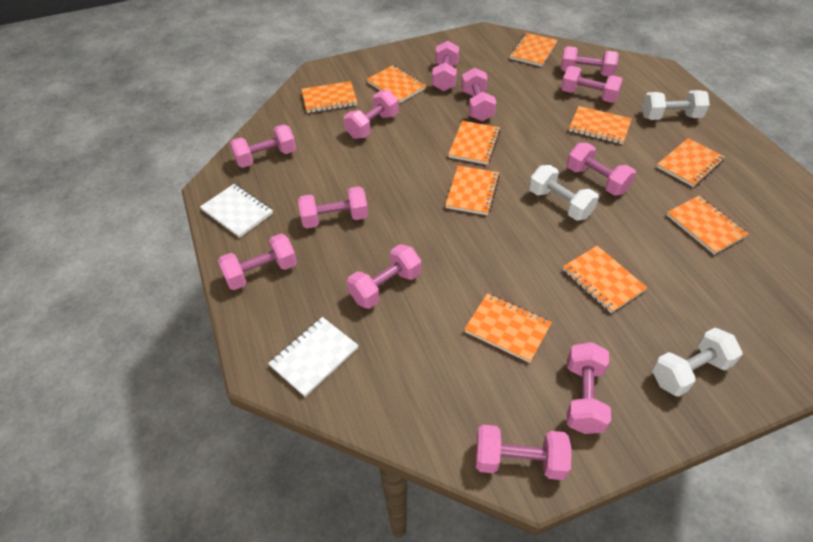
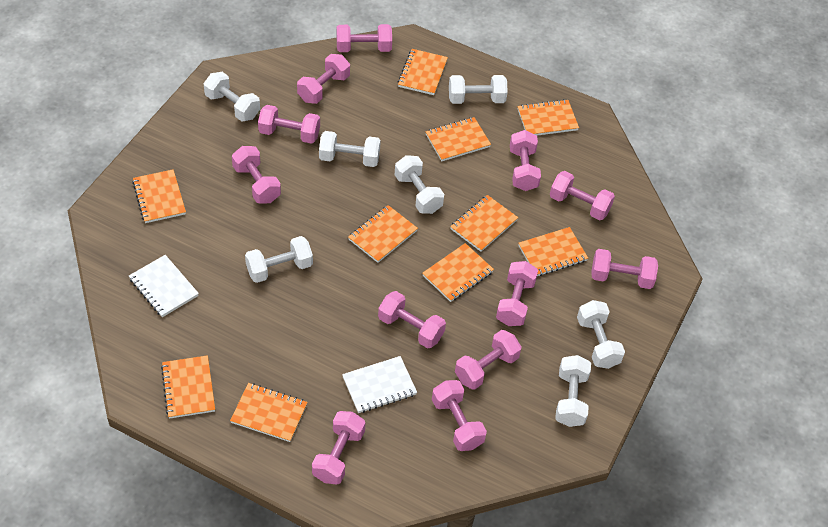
white dumbbell: 3 -> 7

